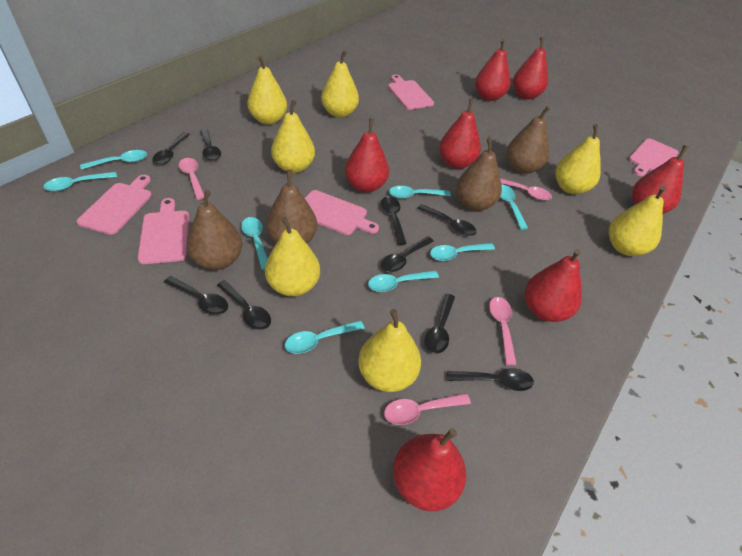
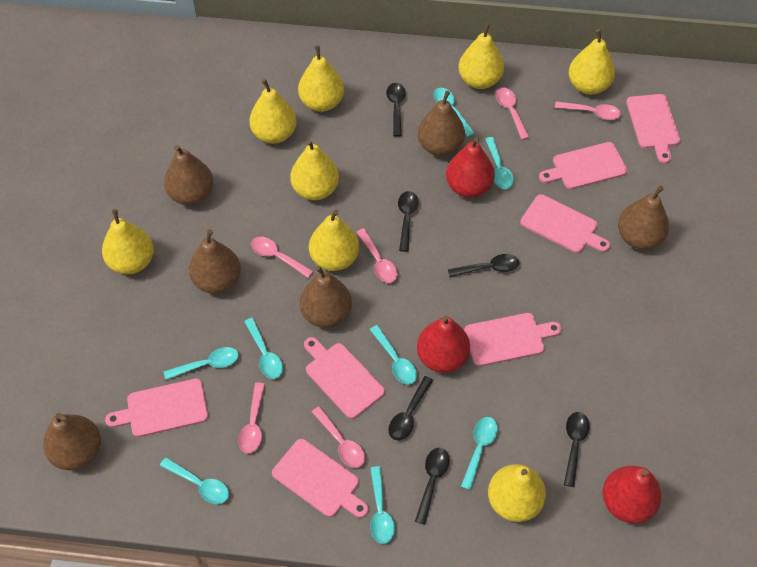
black spoon: 9 -> 6
brown pear: 4 -> 6
pink cutting board: 5 -> 7
pink spoon: 4 -> 6
red pear: 7 -> 3
yellow pear: 7 -> 8

